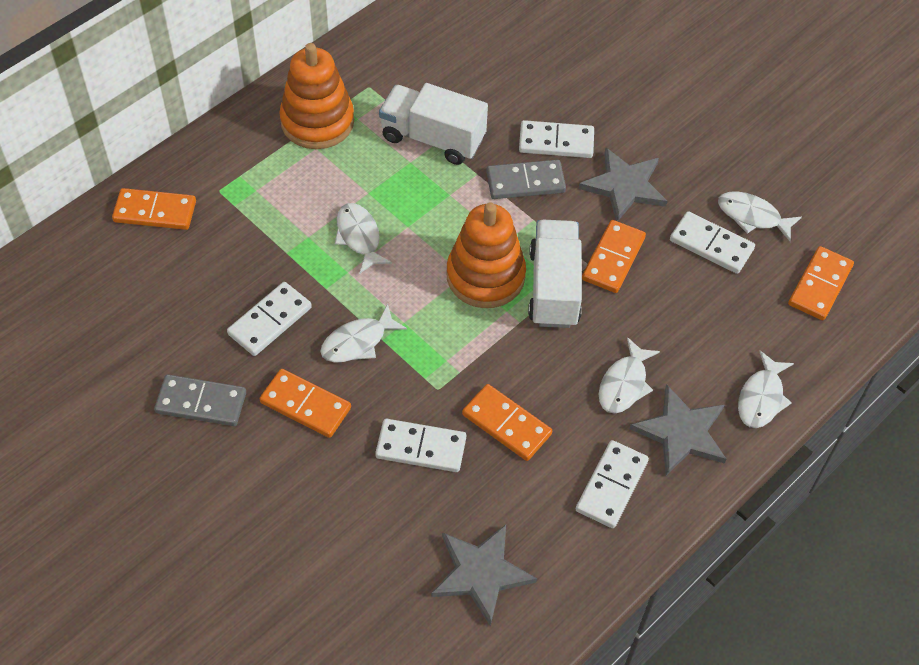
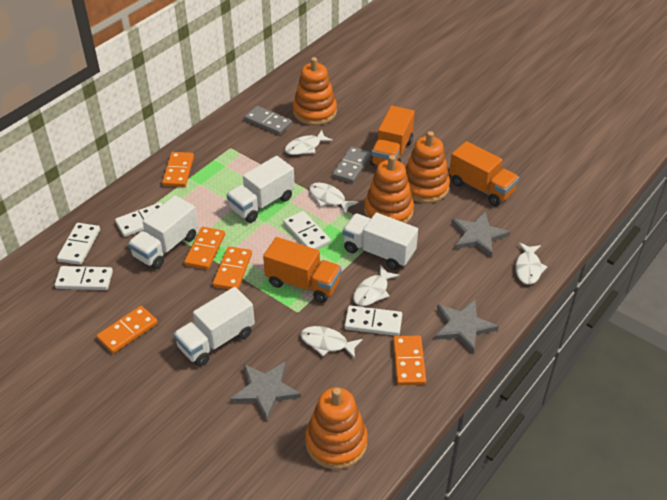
orange stacking toy: 2 -> 4
orange truck: 0 -> 3
white truck: 2 -> 4

